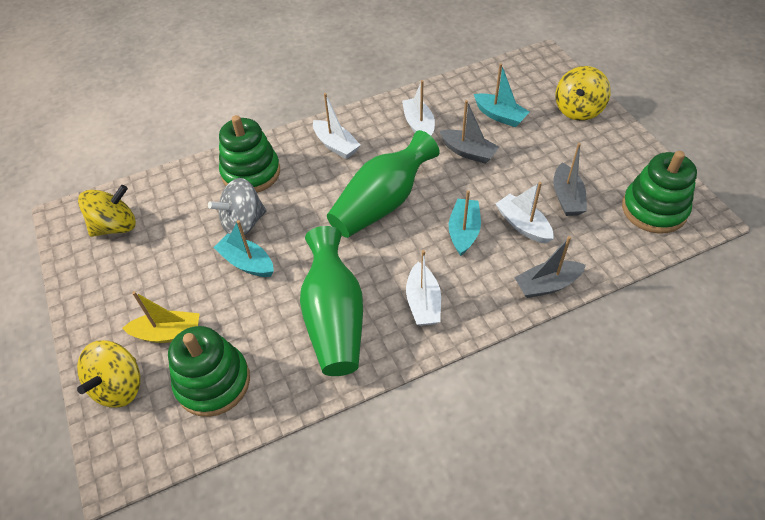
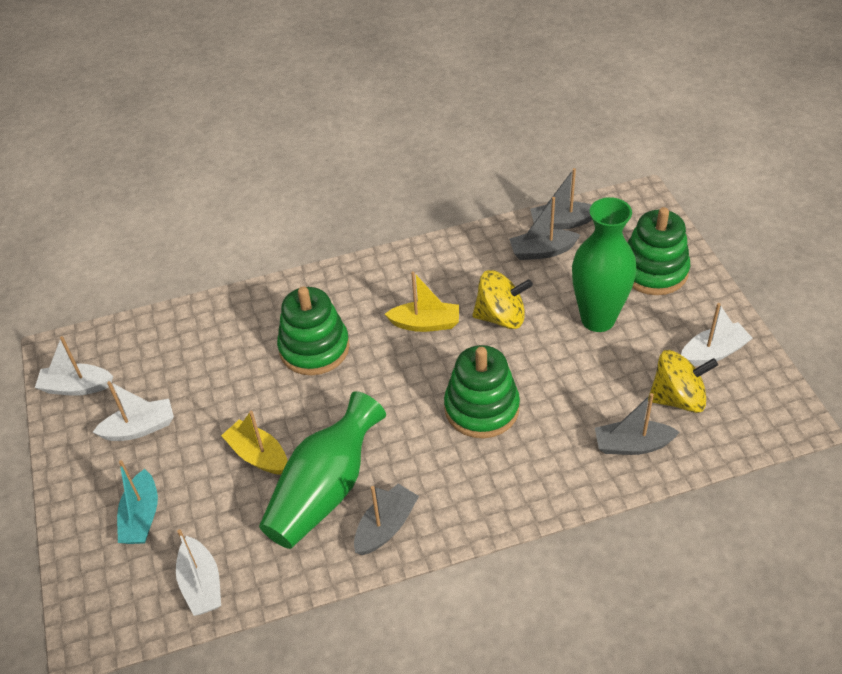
grey boat: 3 -> 4
grey spinning top: 1 -> 0
turquoise boat: 3 -> 1
yellow boat: 1 -> 2
yellow spinning top: 3 -> 2

